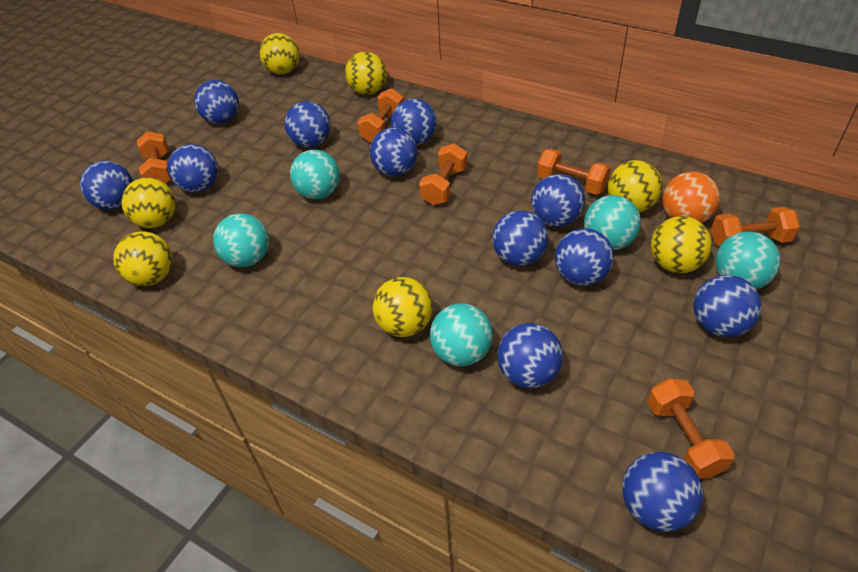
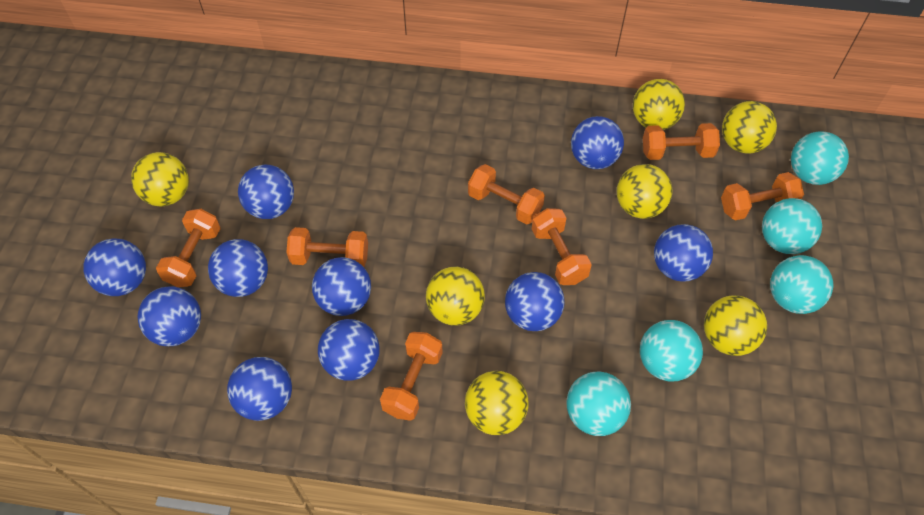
blue ball: 12 -> 10
orange ball: 1 -> 0
orange dumbbell: 6 -> 7

